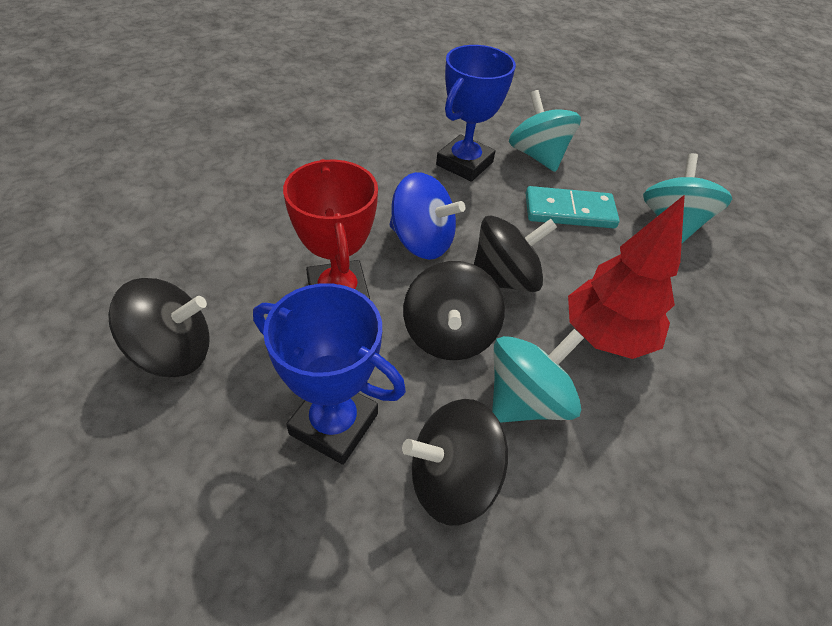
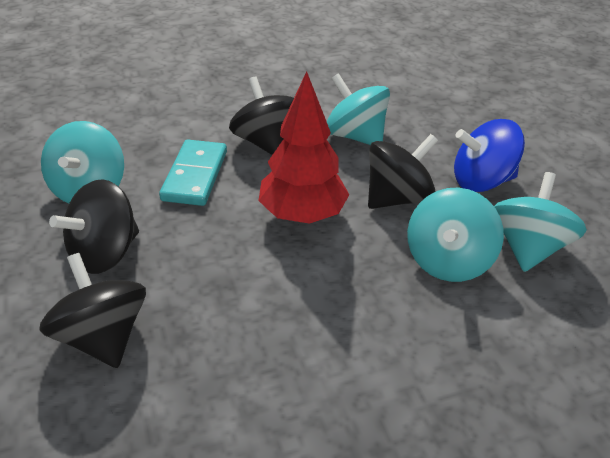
blue trophy: 2 -> 0
red trophy: 1 -> 0
turquoise spinning top: 3 -> 4

